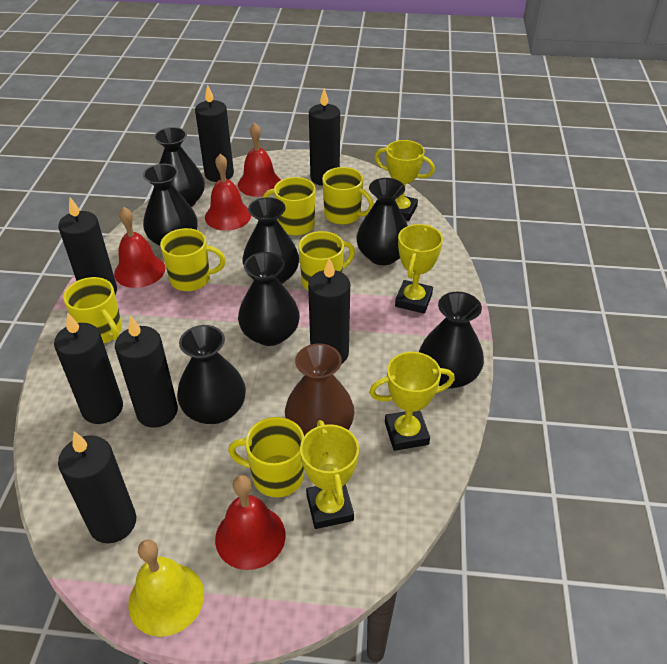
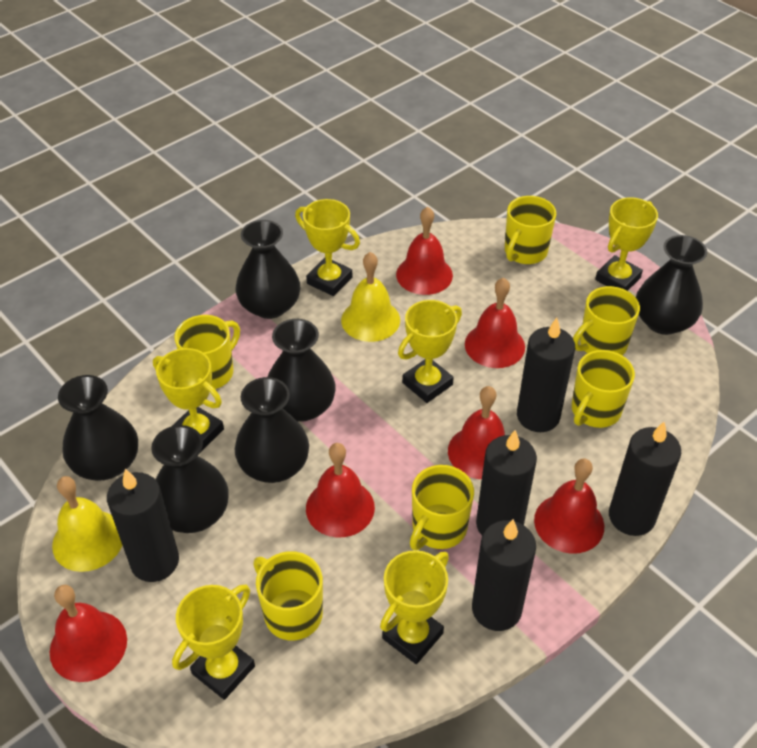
black candle: 7 -> 5
black vase: 7 -> 6
brown vase: 1 -> 0
red bell: 4 -> 6
yellow bell: 1 -> 2
yellow trophy: 4 -> 6

